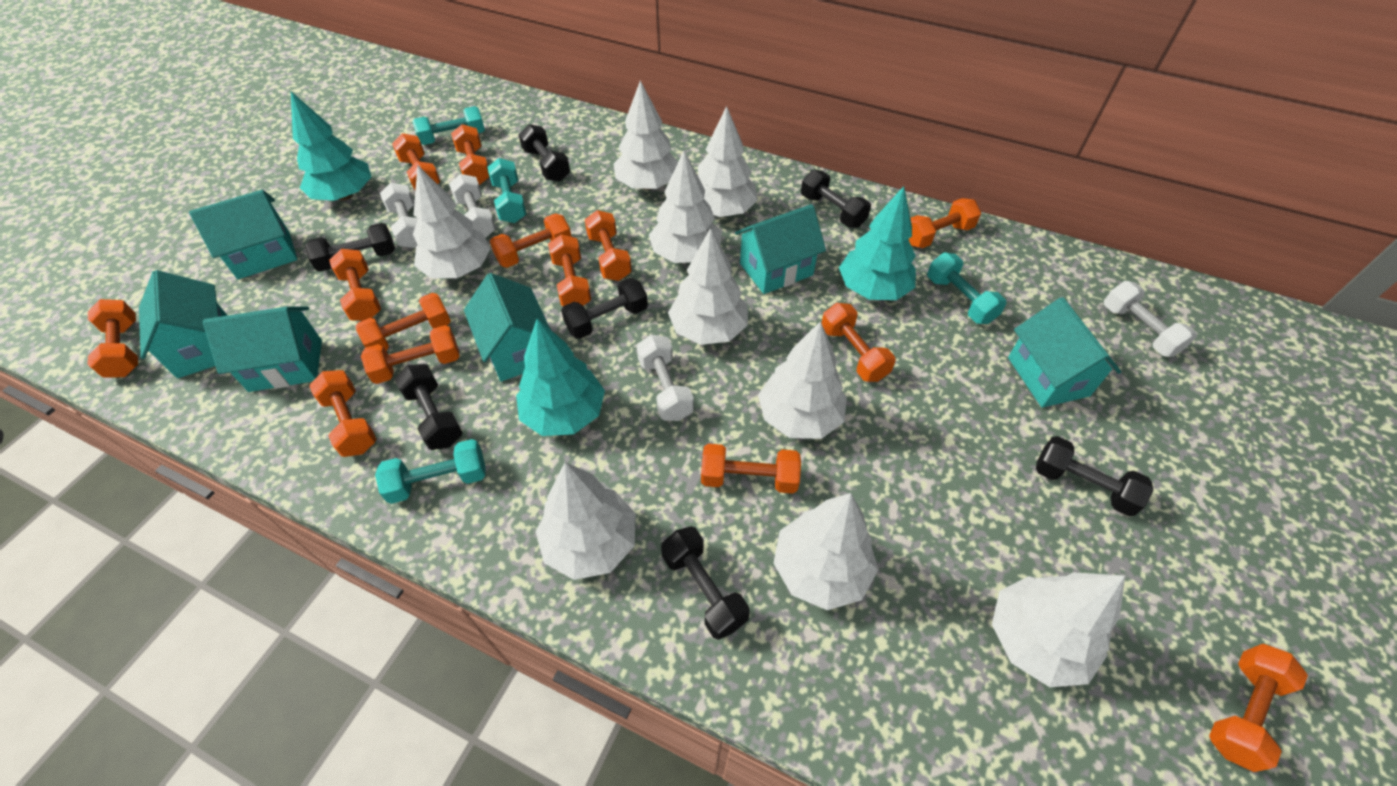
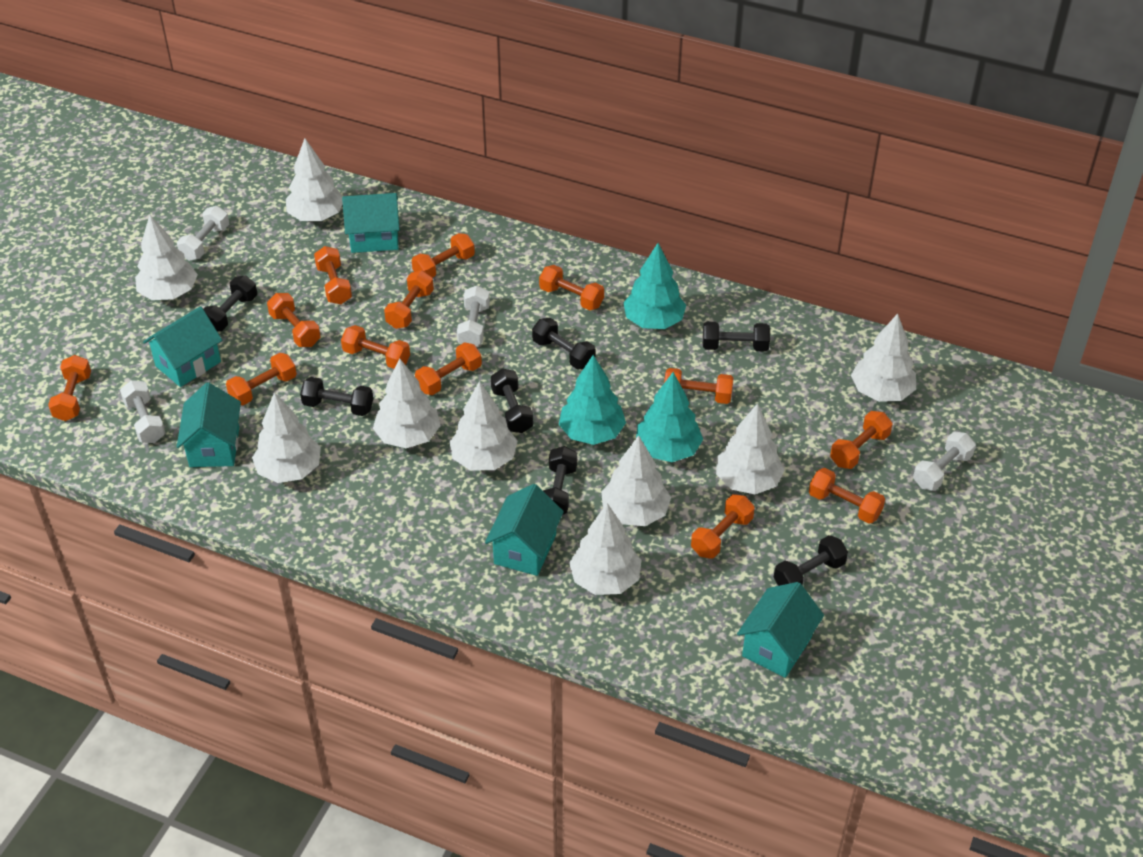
orange dumbbell: 14 -> 13
turquoise dumbbell: 4 -> 0
turquoise house: 6 -> 5

